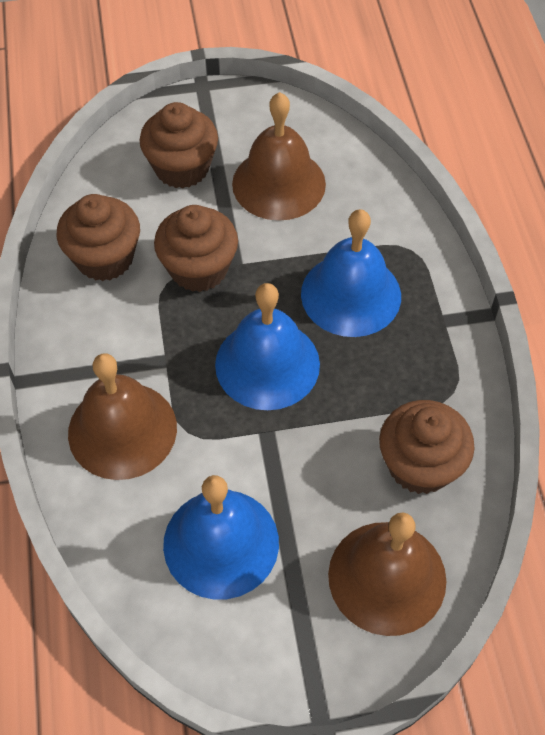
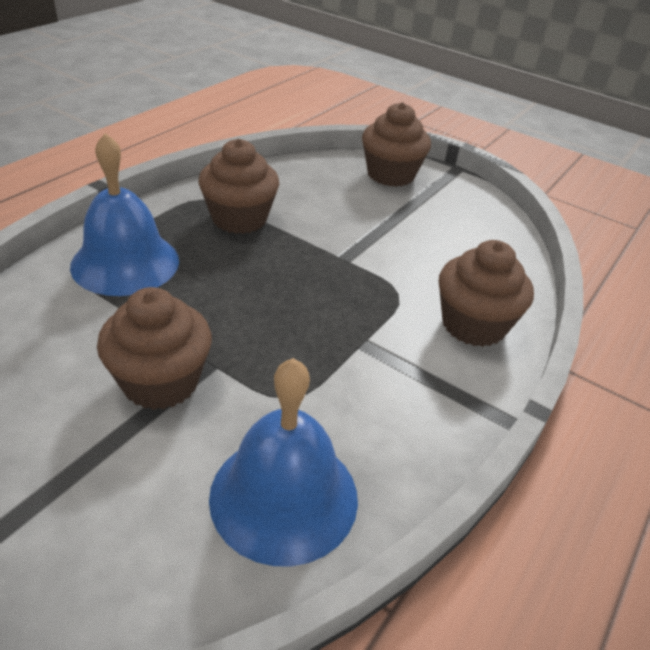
blue bell: 3 -> 2
brown bell: 3 -> 0

